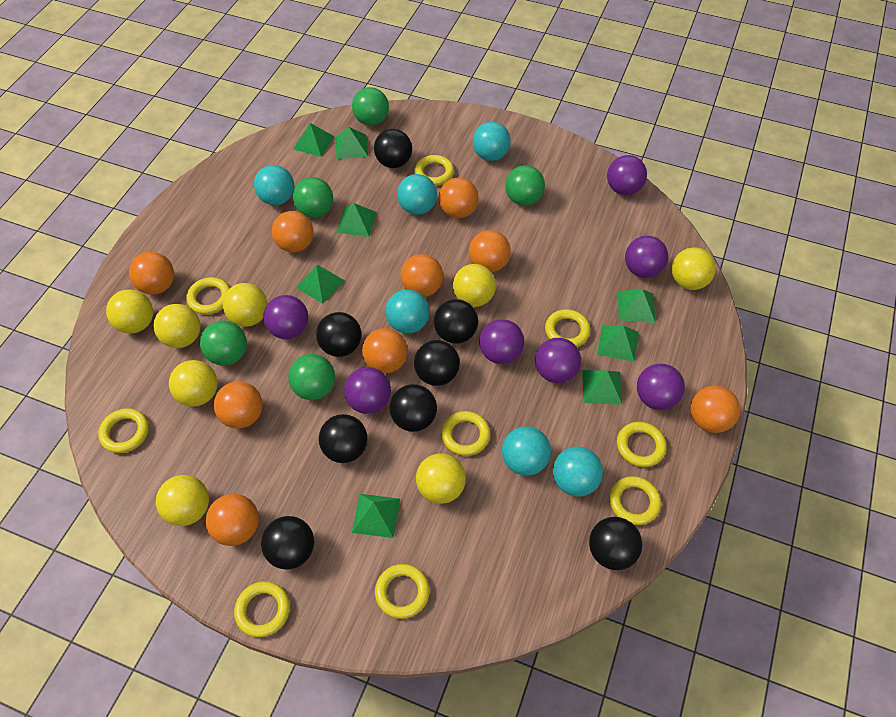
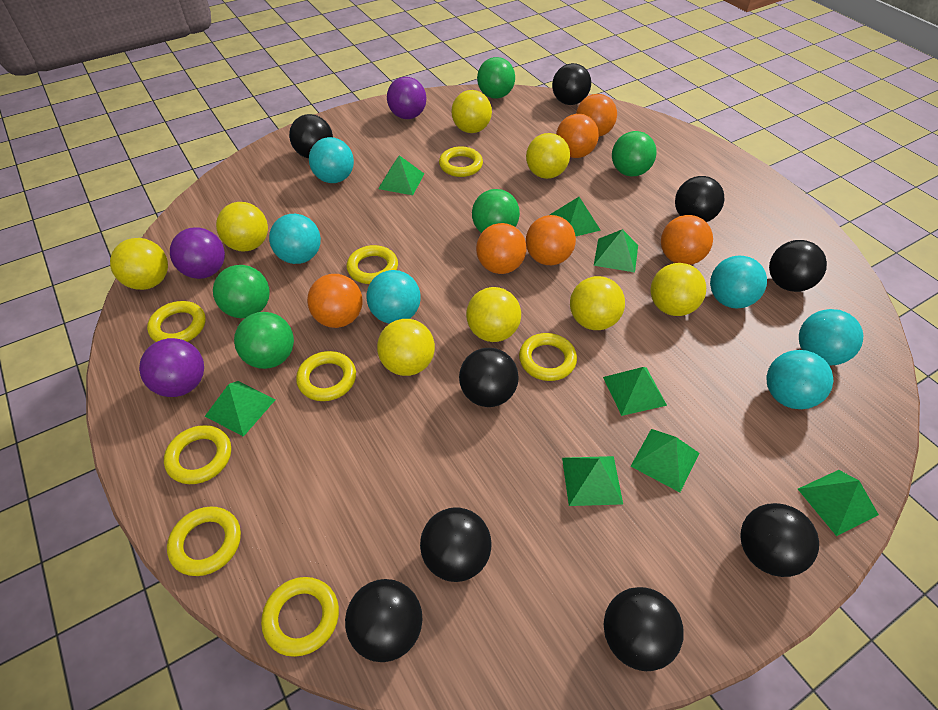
black ball: 8 -> 9
orange ball: 9 -> 6
purple ball: 7 -> 3
yellow ring: 9 -> 8

